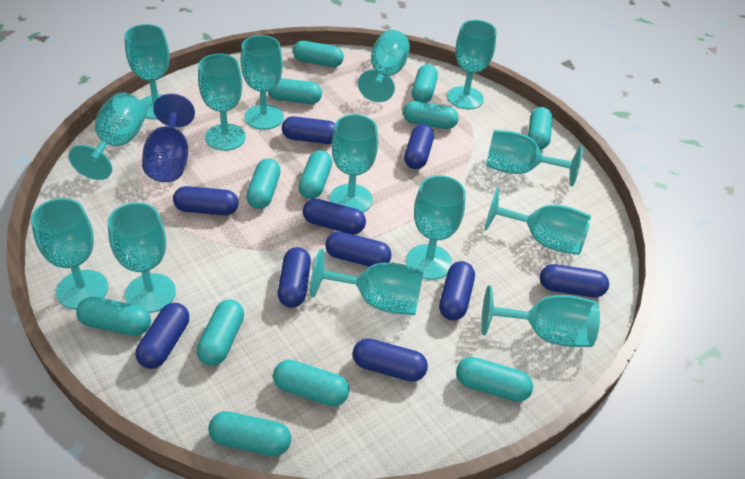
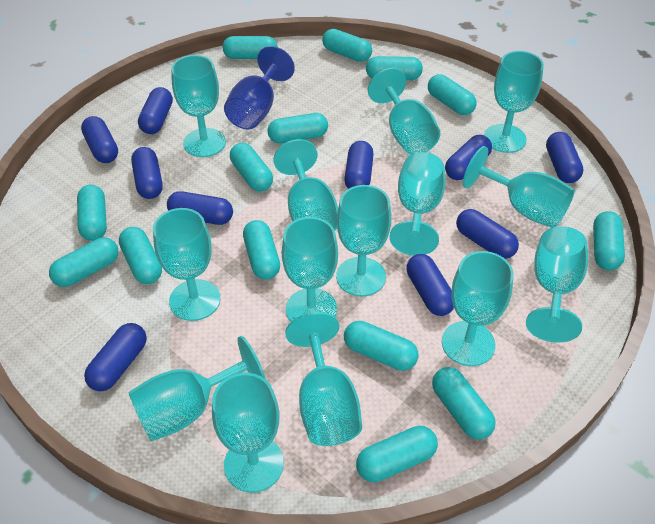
turquoise capsule: 12 -> 14

